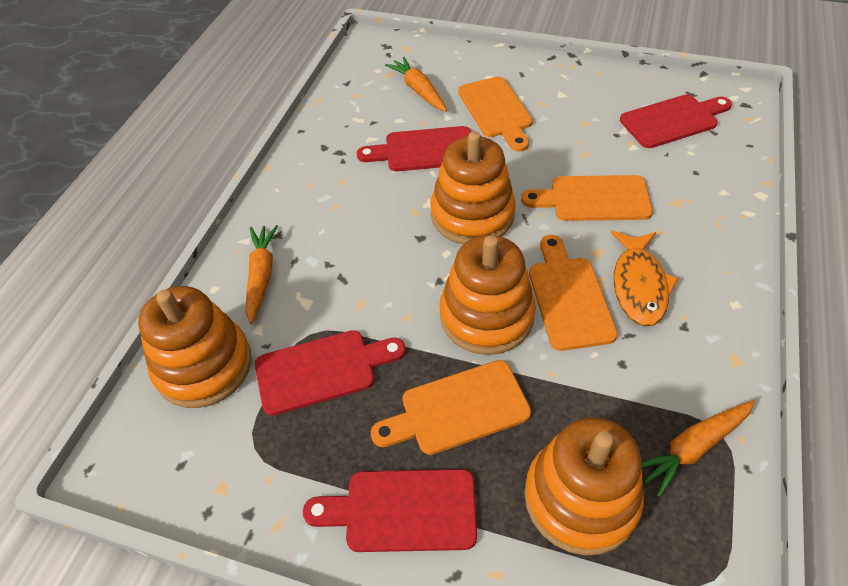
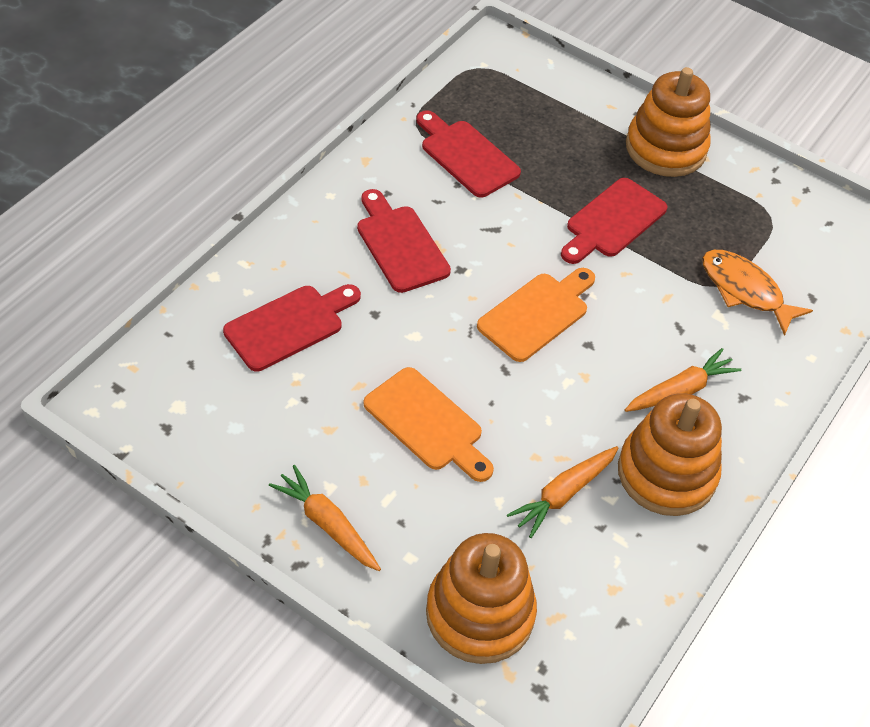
orange cutting board: 4 -> 2
orange stacking toy: 4 -> 3

